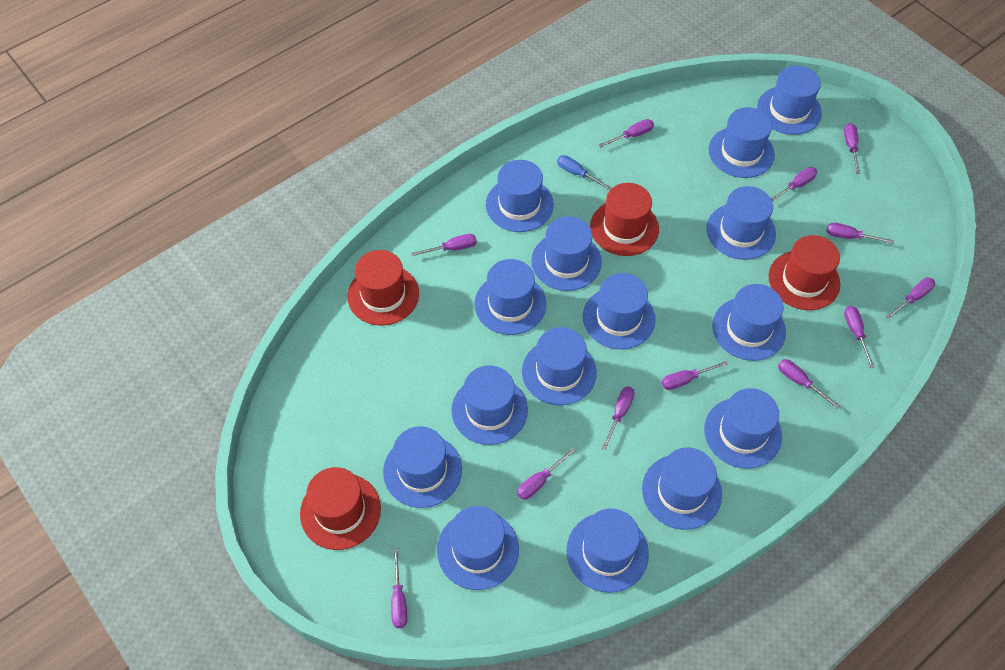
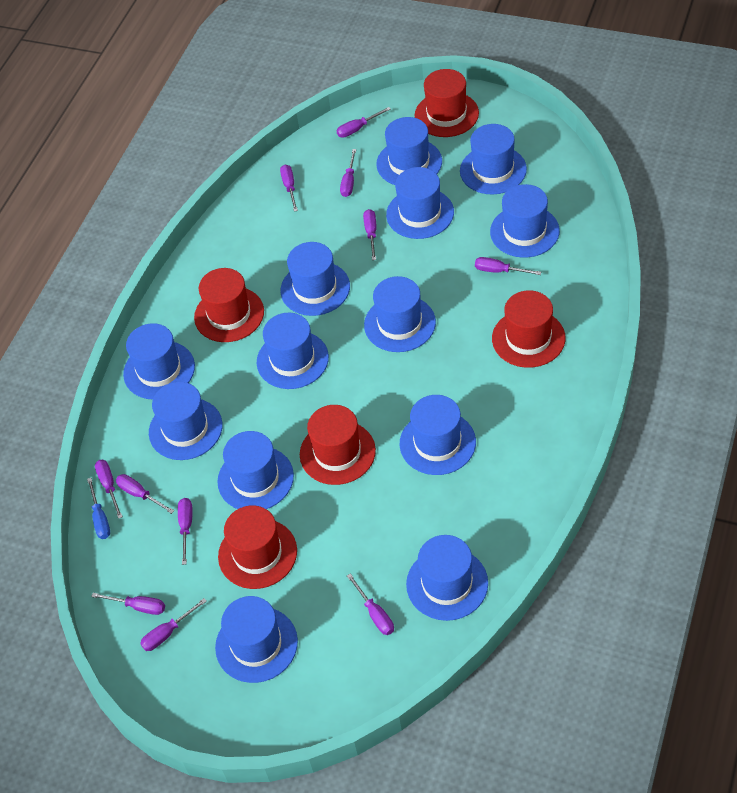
blue hat: 15 -> 13
purple screwdriver: 12 -> 11
red hat: 4 -> 5

